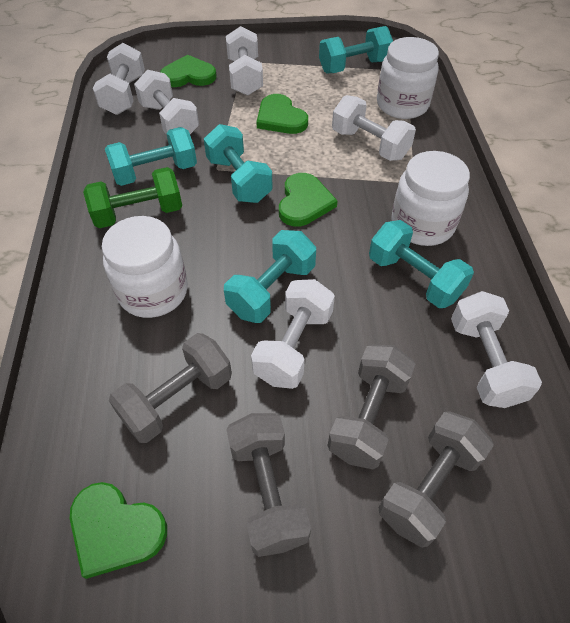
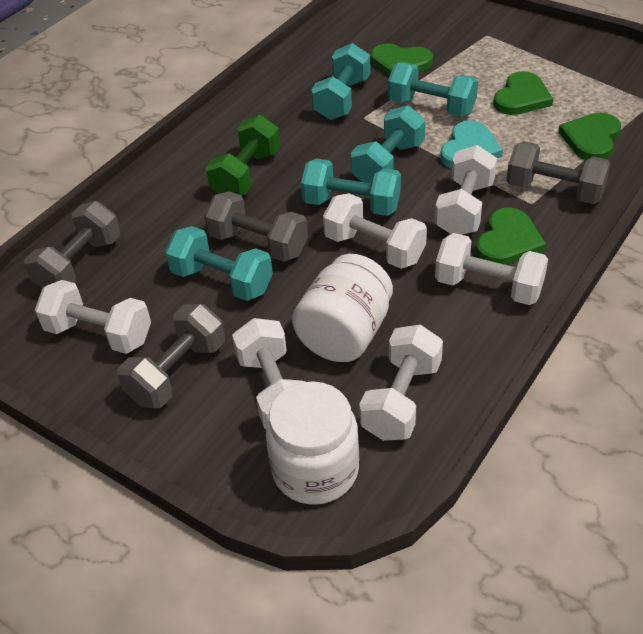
turquoise heart: 0 -> 1
white jar: 3 -> 2

